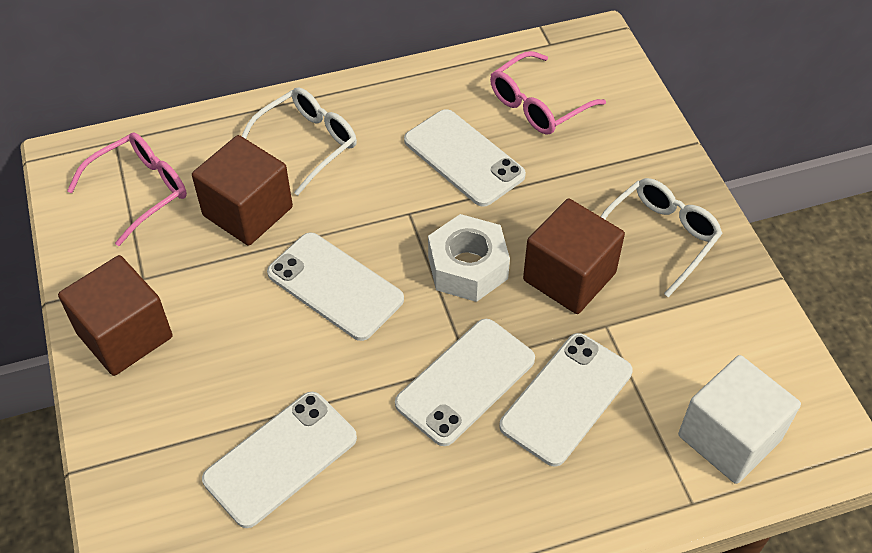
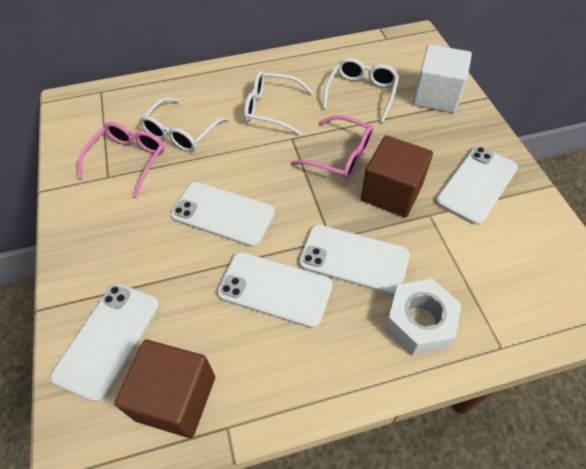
brown cube: 3 -> 2
white glasses: 2 -> 3

